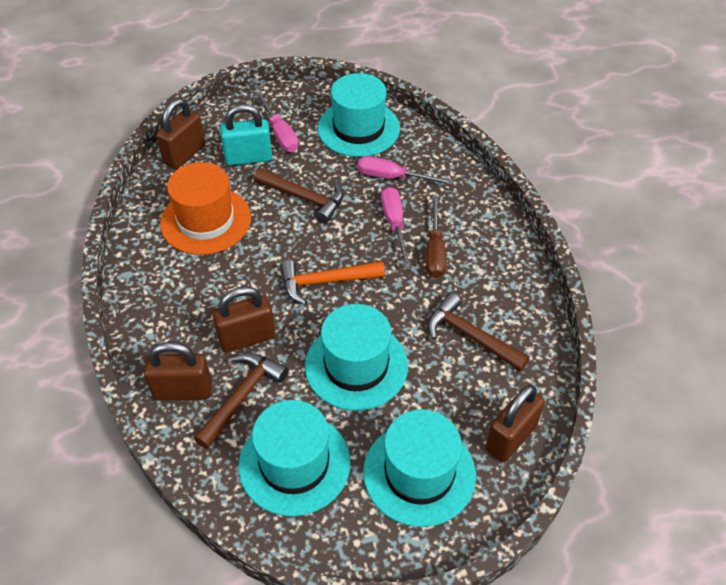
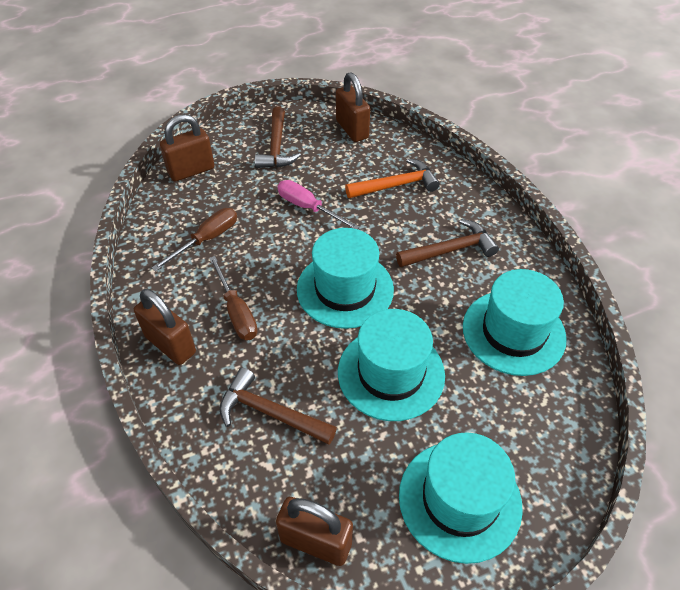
brown screwdriver: 1 -> 2
orange hat: 1 -> 0
pink screwdriver: 3 -> 1
turquoise padlock: 1 -> 0

